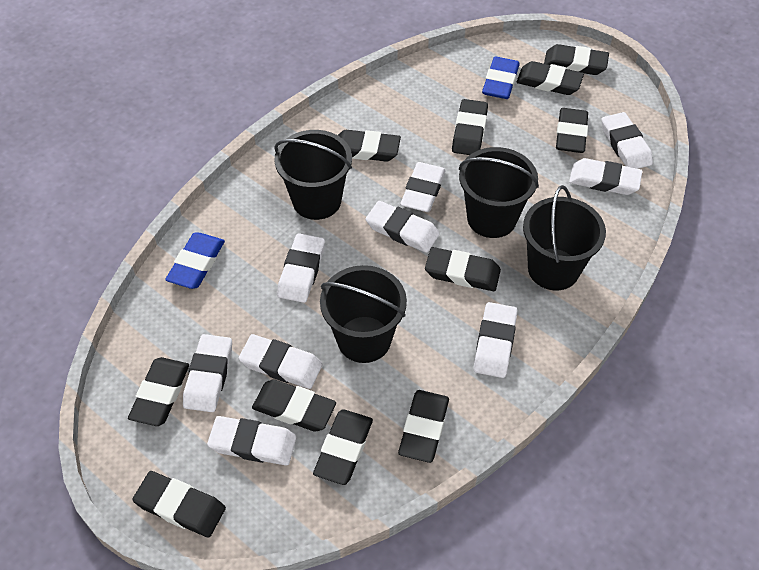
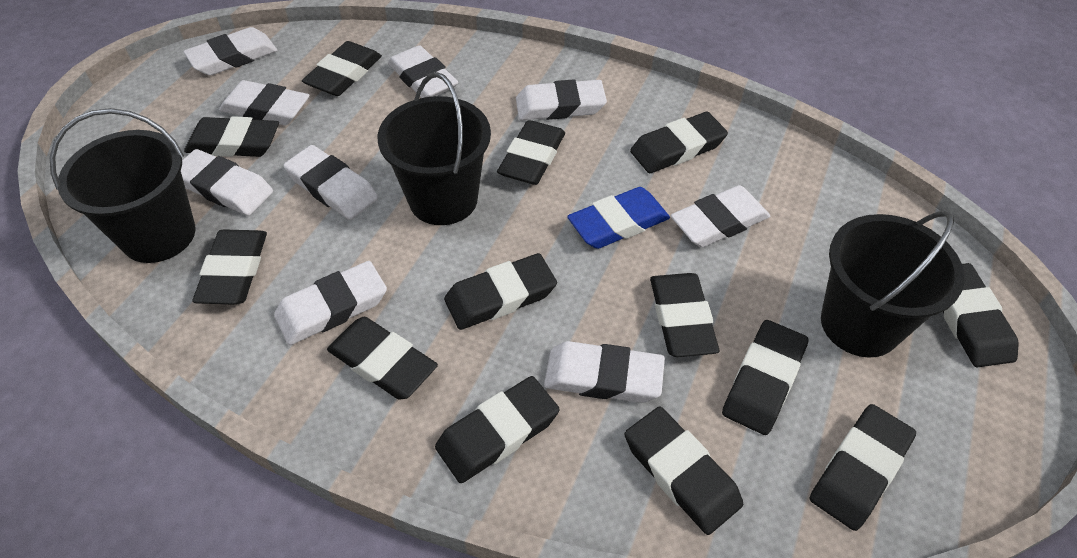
black bucket: 4 -> 3
black eraser: 11 -> 13
blue eraser: 2 -> 1

